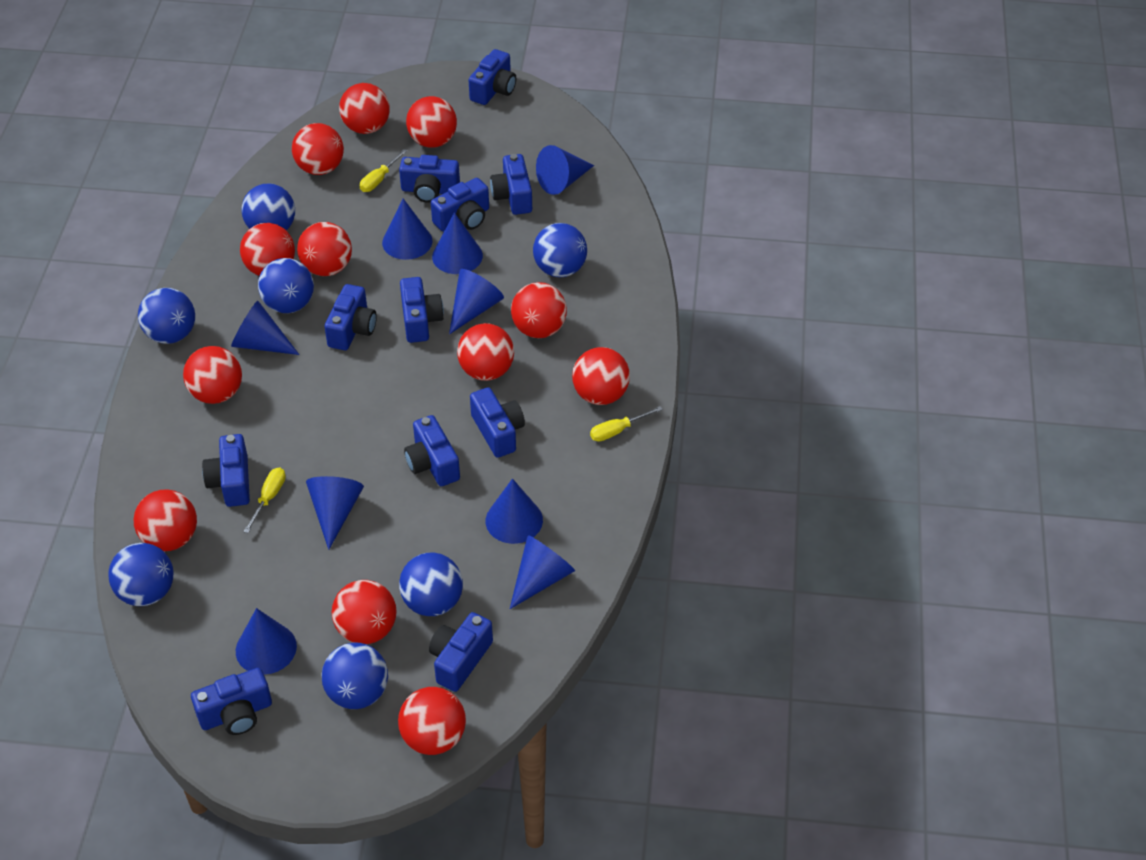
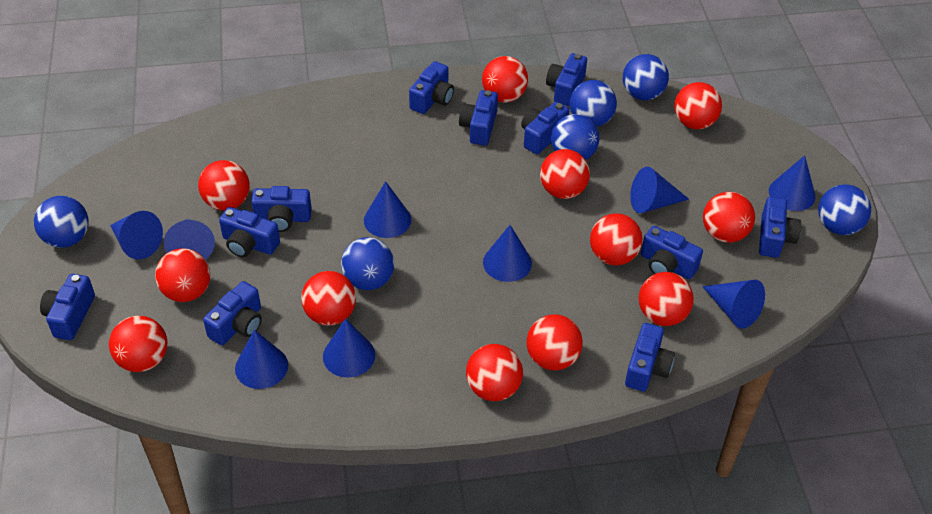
blue ball: 7 -> 6
yellow screwdriver: 3 -> 0

